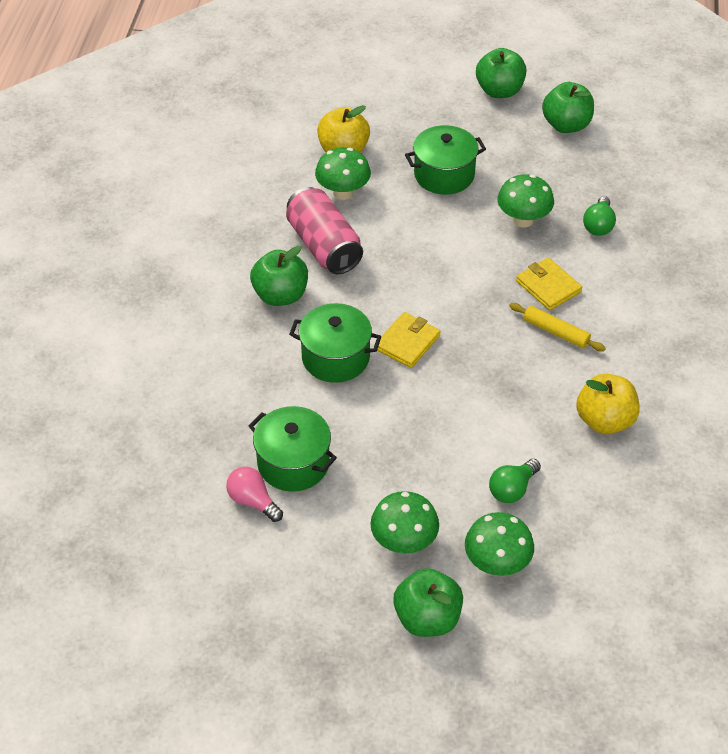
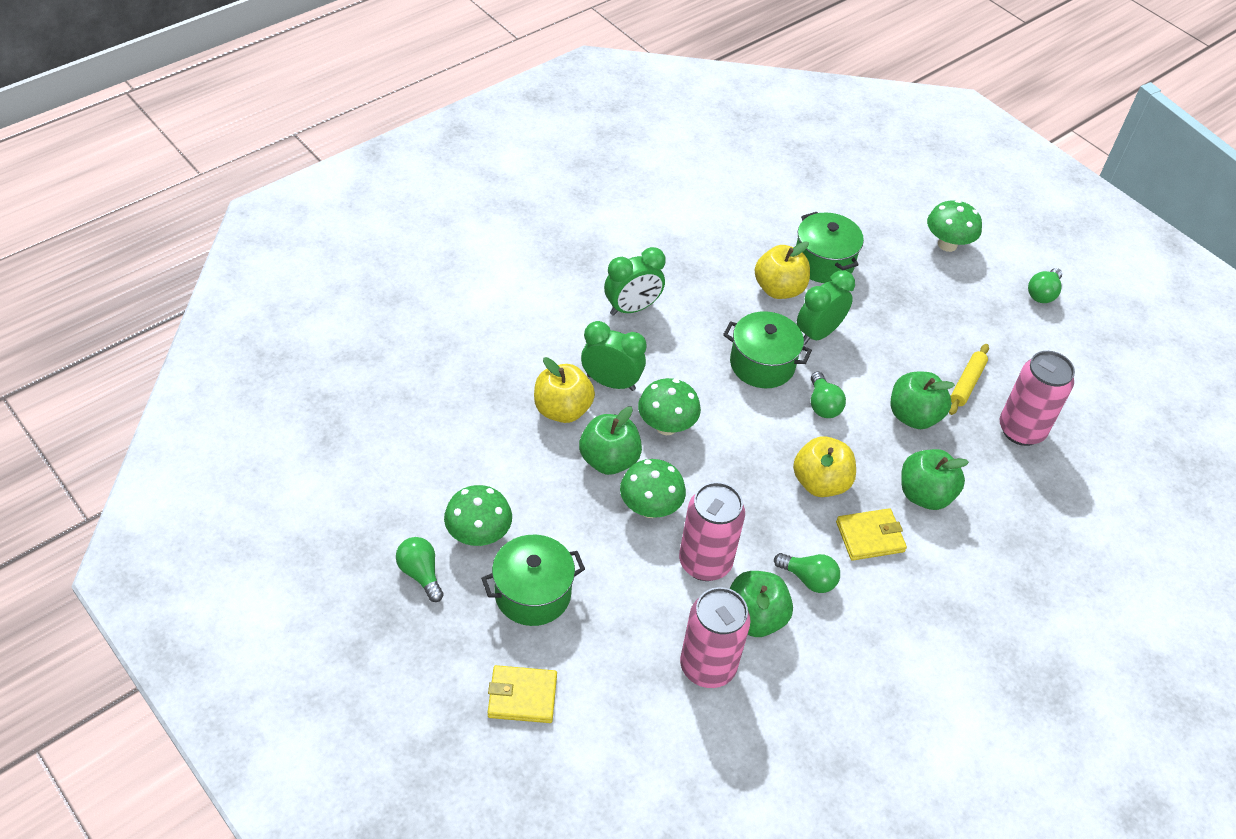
green clock: 0 -> 3
green light bulb: 2 -> 4
pink can: 1 -> 3
pink light bulb: 1 -> 0
yellow apple: 2 -> 3

